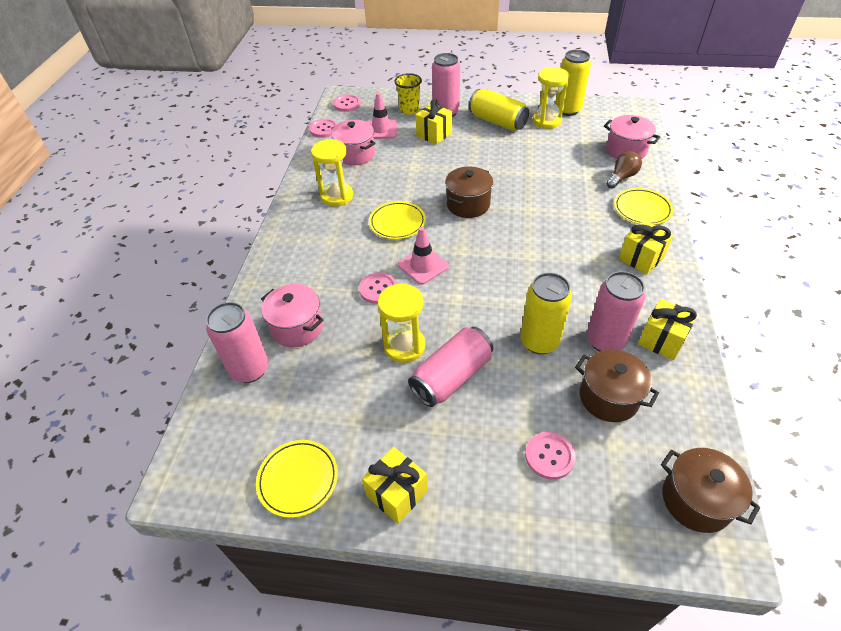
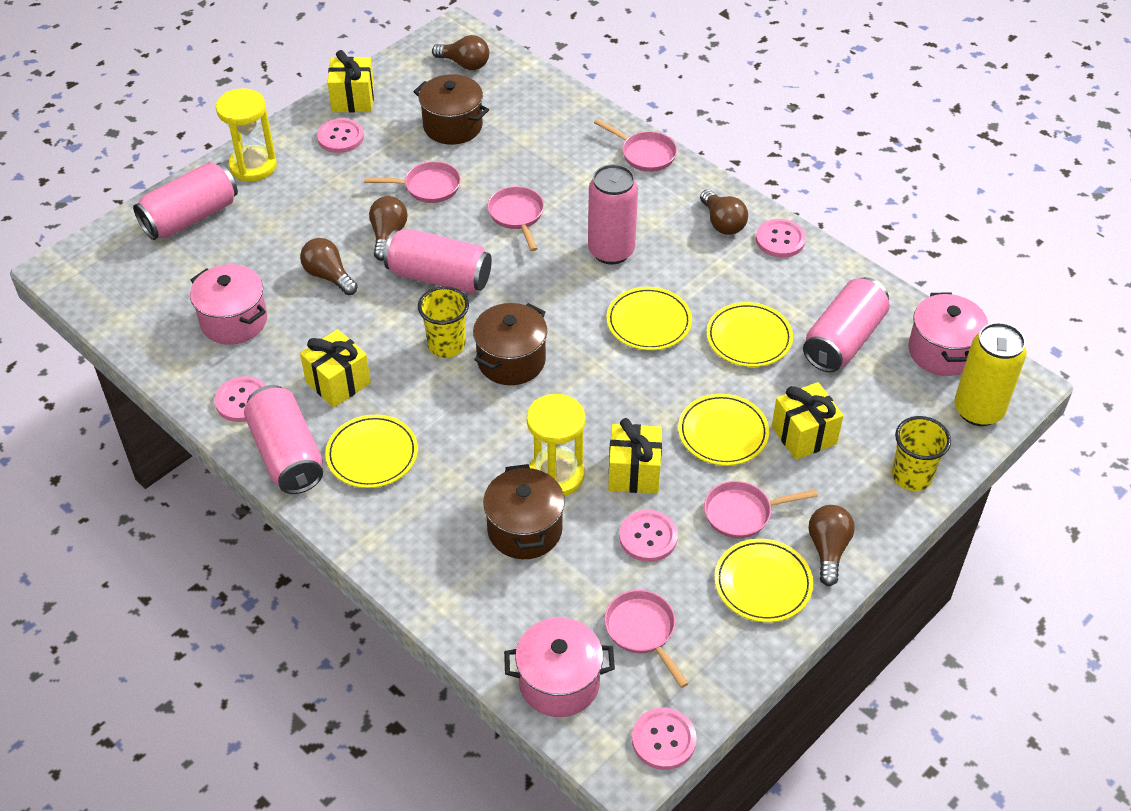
brown light bulb: 1 -> 5
pink button: 4 -> 5
pink can: 4 -> 5
pink pan: 0 -> 5
pink traffic cone: 2 -> 0
yellow can: 3 -> 1
yellow cup: 1 -> 2
yellow hourglass: 3 -> 2
yellow plate: 3 -> 5

